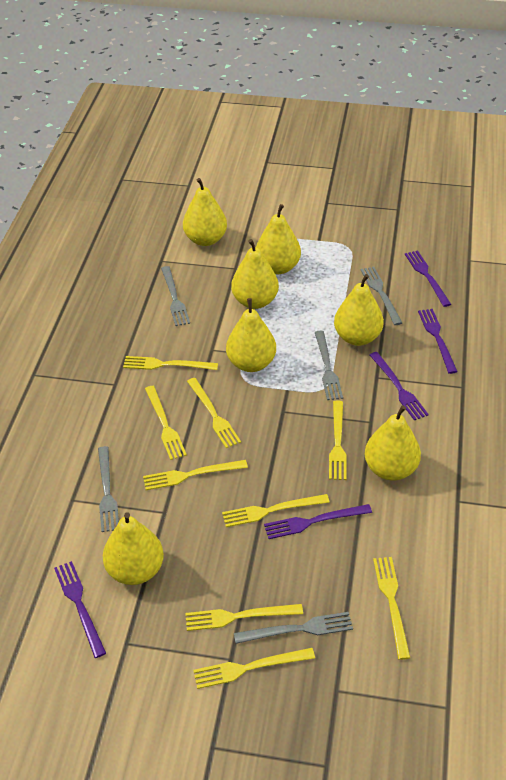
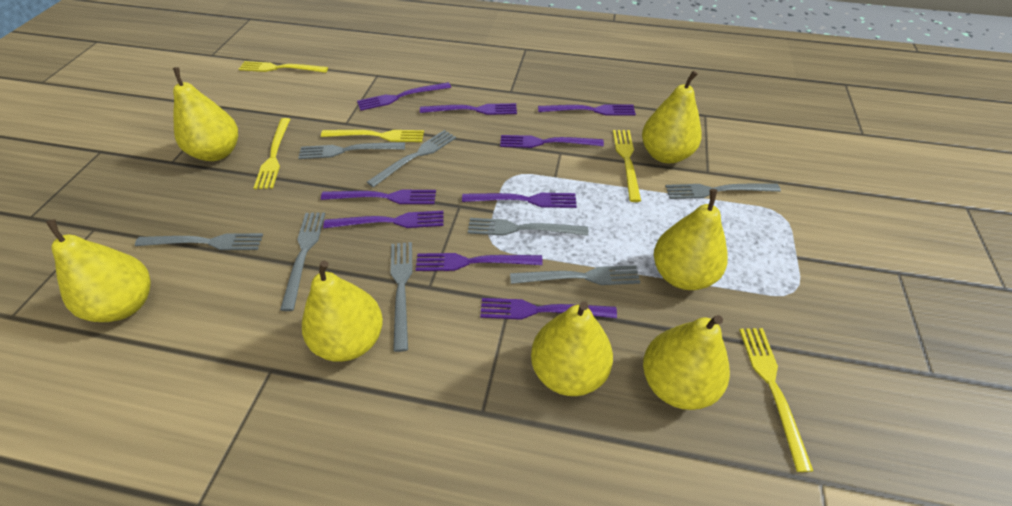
grey fork: 5 -> 8
purple fork: 5 -> 9
yellow fork: 9 -> 5

